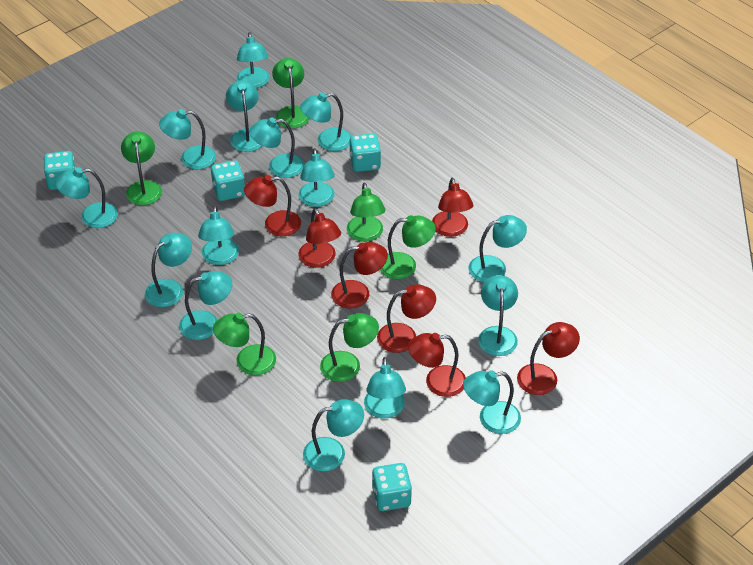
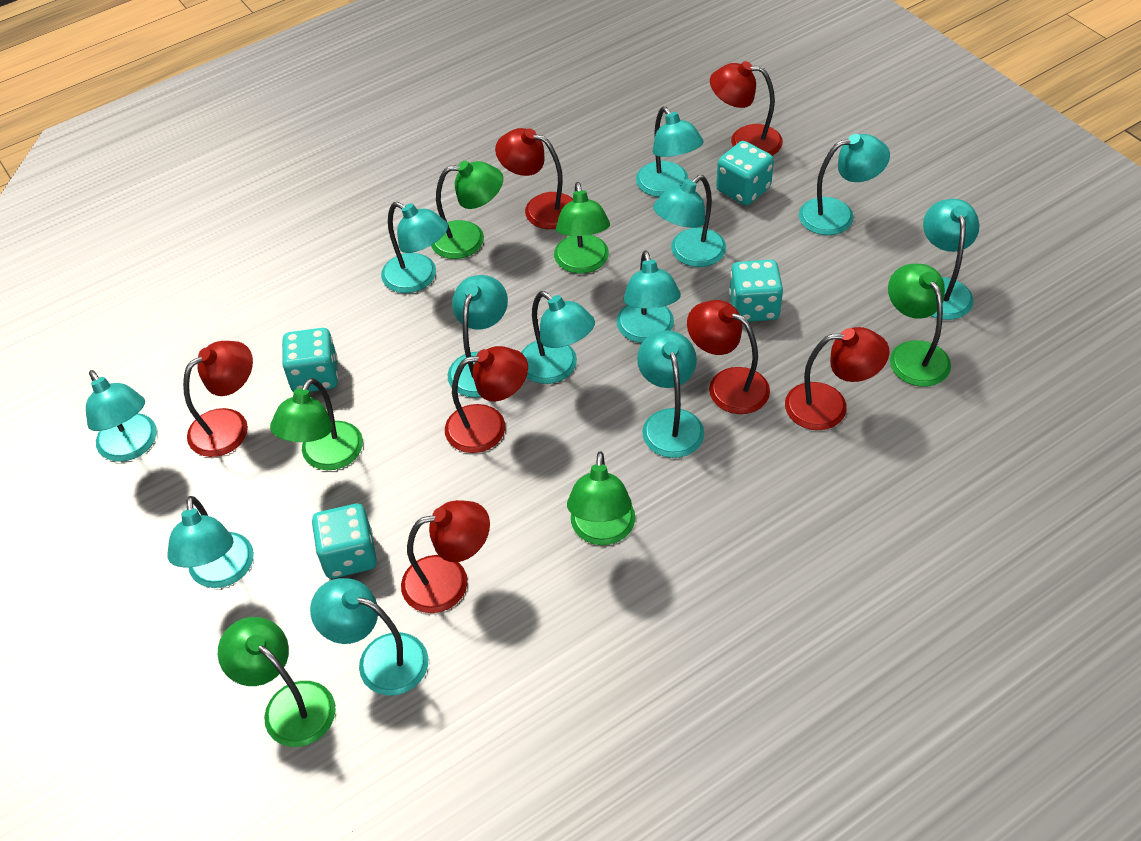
turquoise lamp: 15 -> 12

